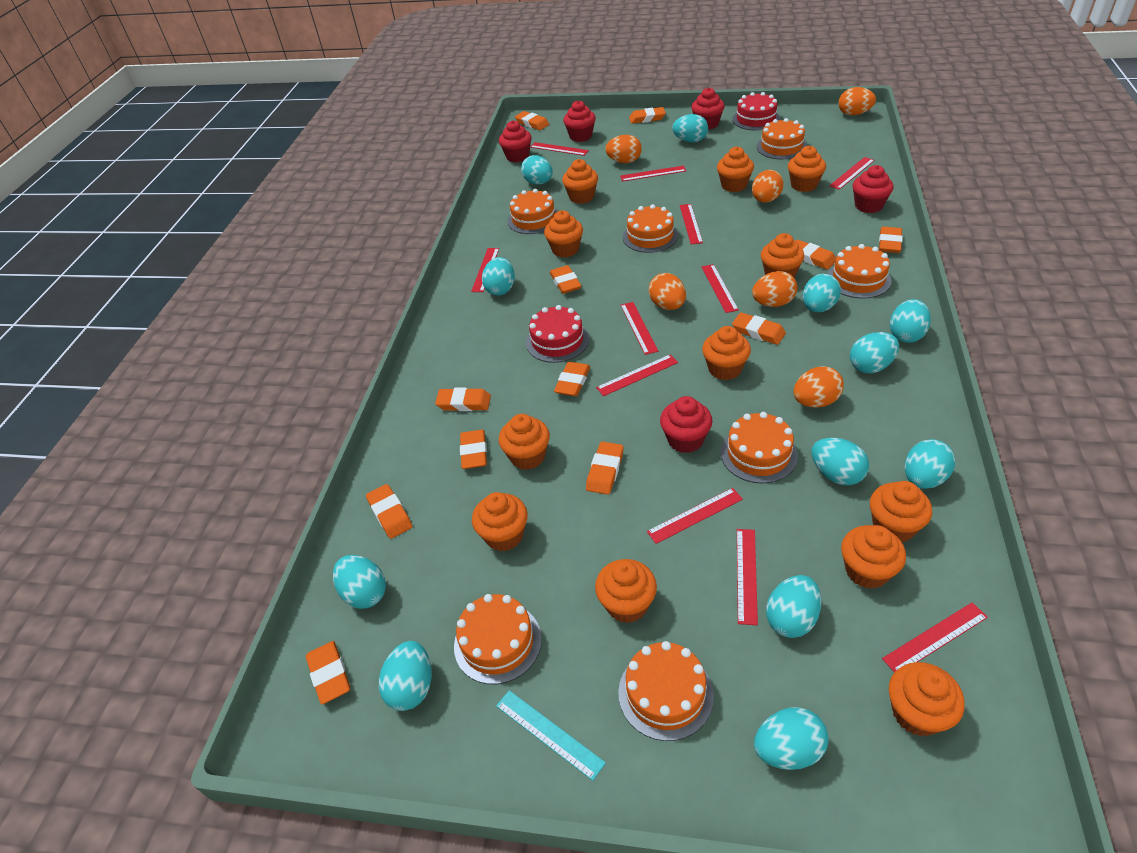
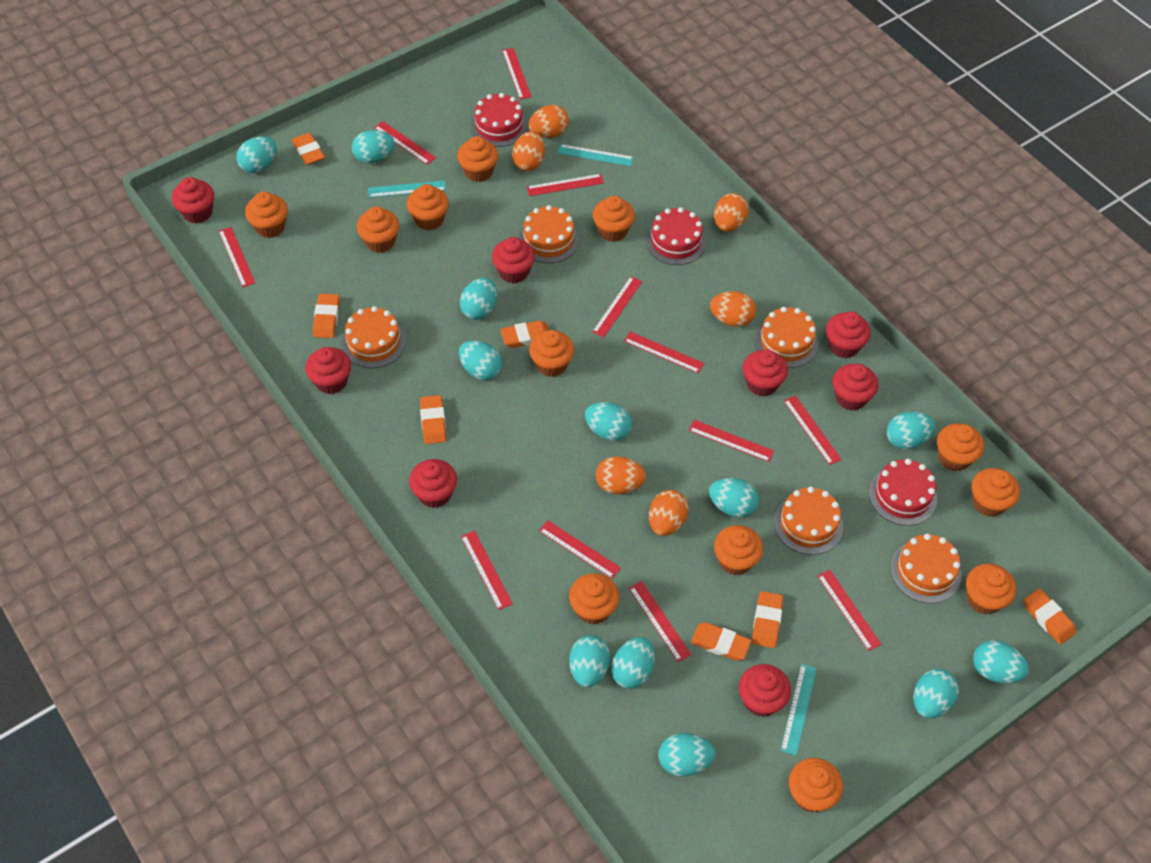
orange cake: 7 -> 5
orange eraser: 12 -> 7
red cake: 2 -> 3
red cupcake: 5 -> 8
red ruler: 11 -> 12
turquoise ruler: 1 -> 3

